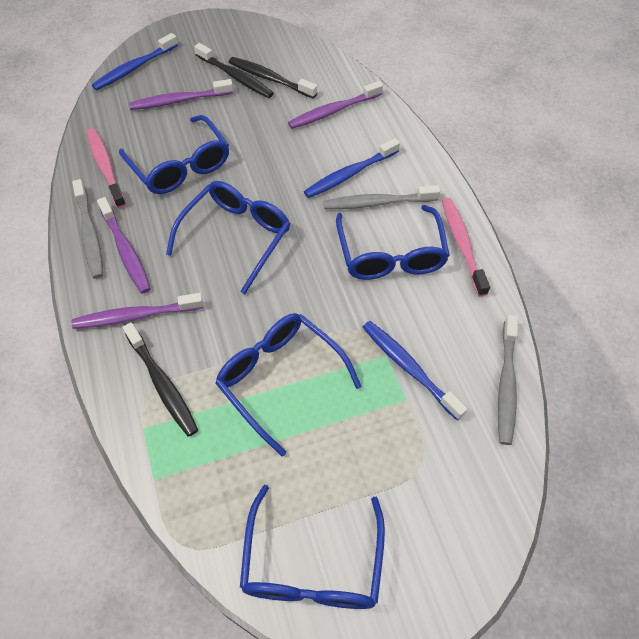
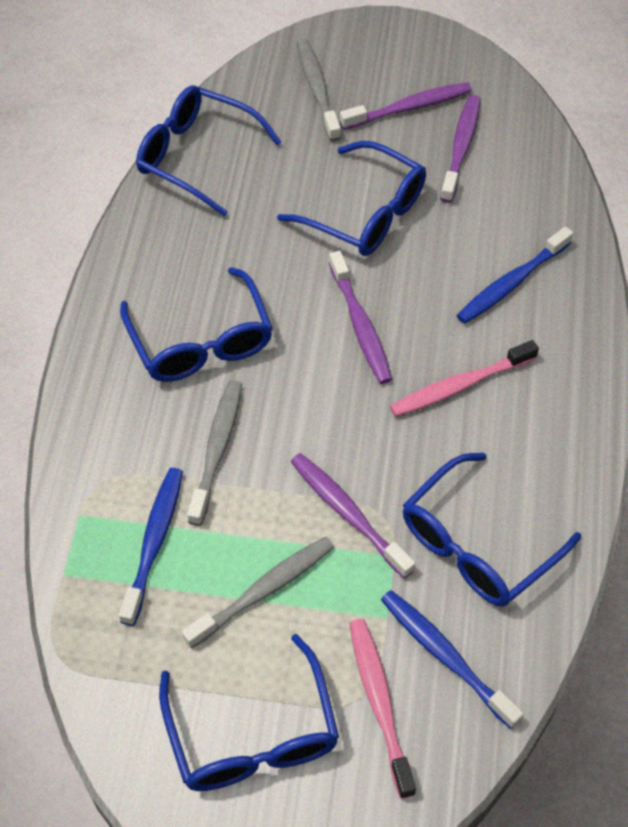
black toothbrush: 3 -> 0

